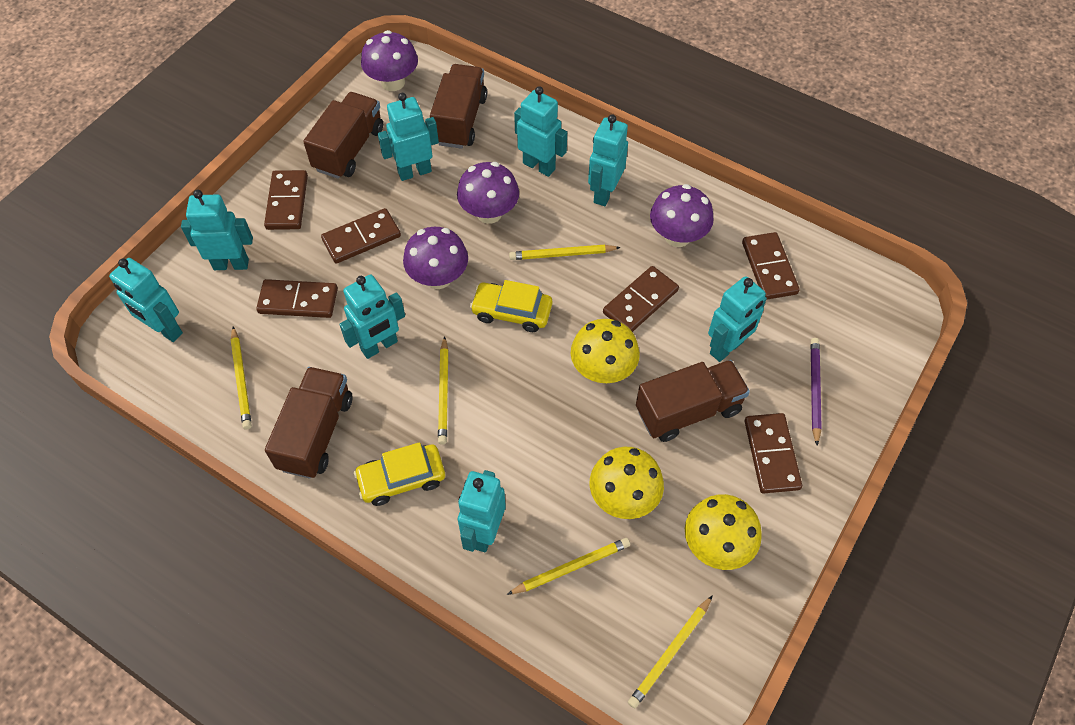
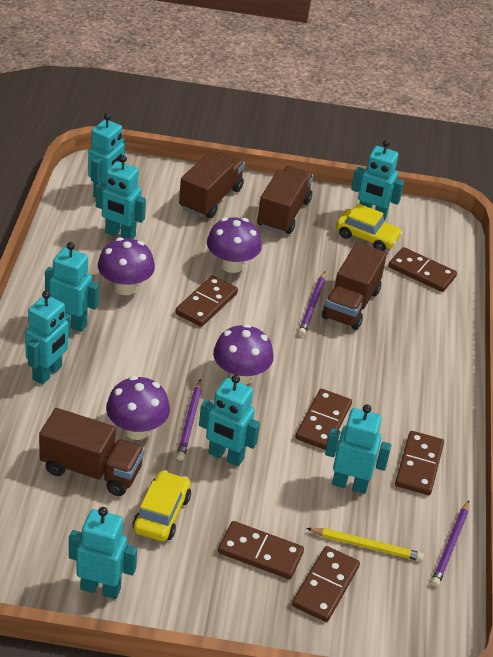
purple pencil: 1 -> 3
yellow mushroom: 3 -> 0
yellow pencil: 5 -> 1

